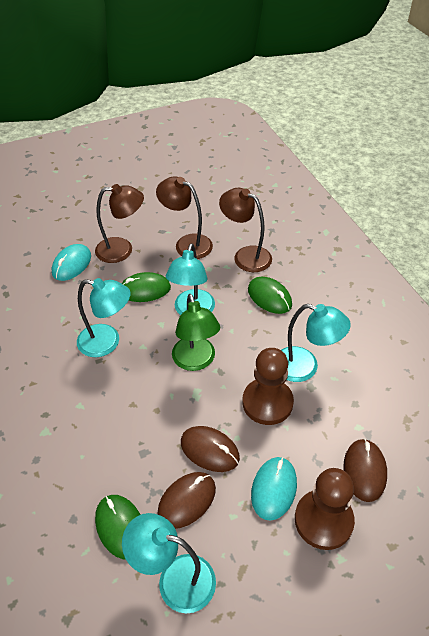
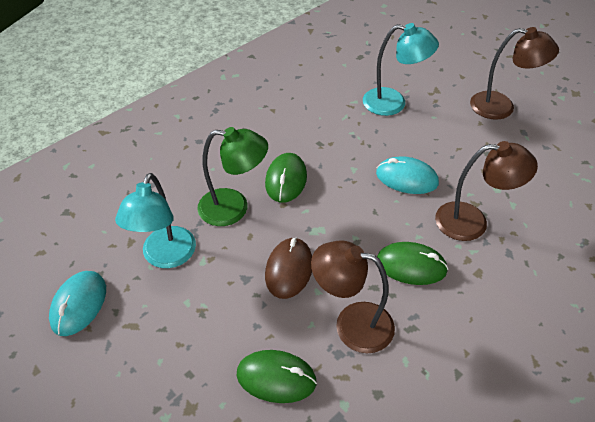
brown mouse: 3 -> 1
brown pawn: 2 -> 0
turquoise lamp: 4 -> 2

